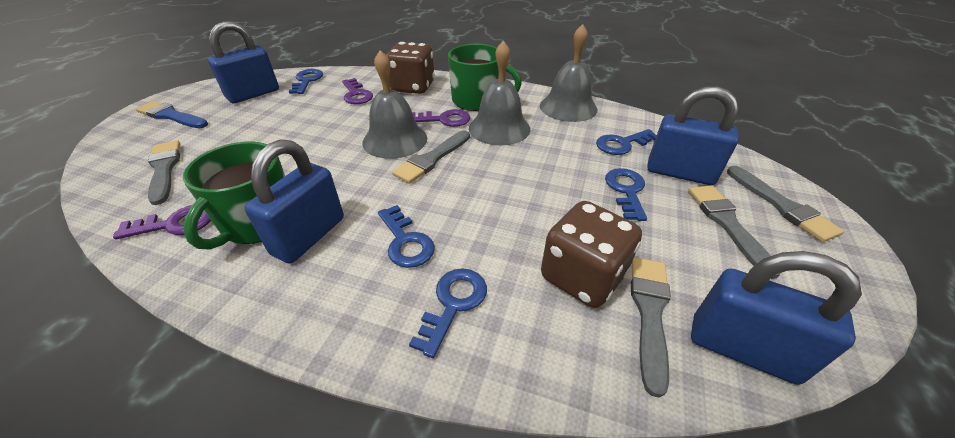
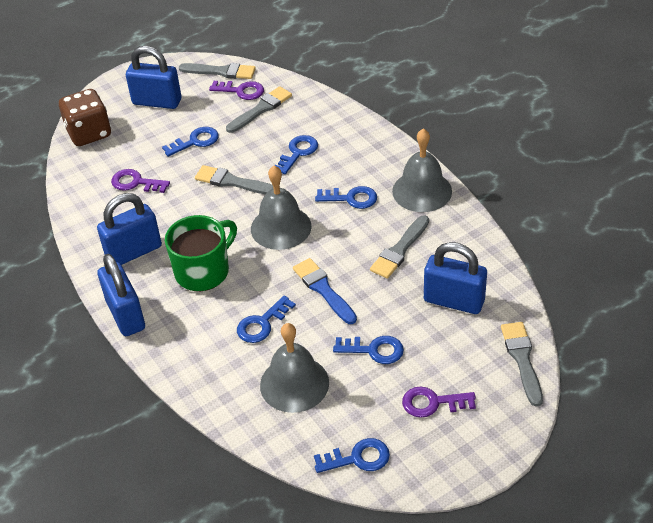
blue key: 5 -> 6
brown dice: 2 -> 1
green mug: 2 -> 1

